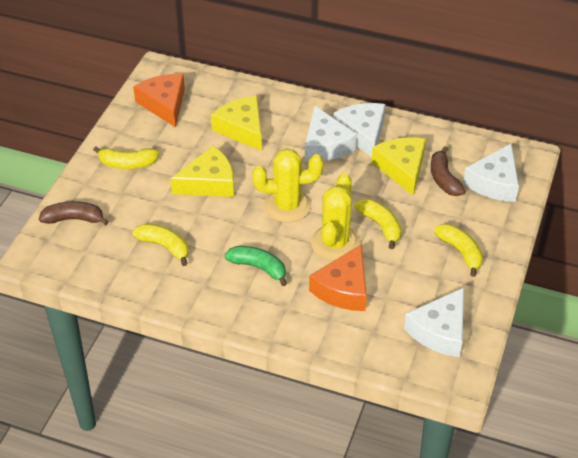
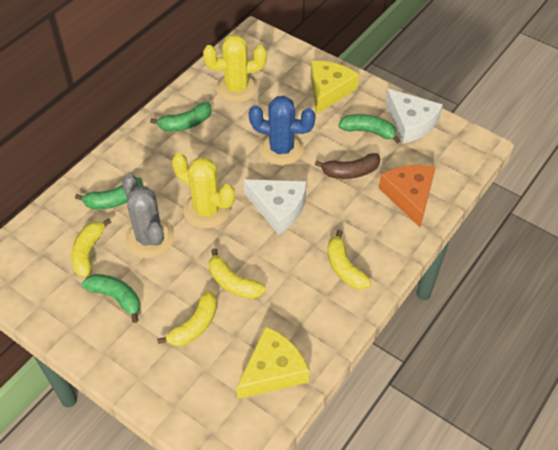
blue cactus: 0 -> 1
brown banana: 2 -> 1
green banana: 1 -> 4
grey cactus: 0 -> 1
orange cheese: 2 -> 1
white cheese: 4 -> 2
yellow cheese: 3 -> 2

